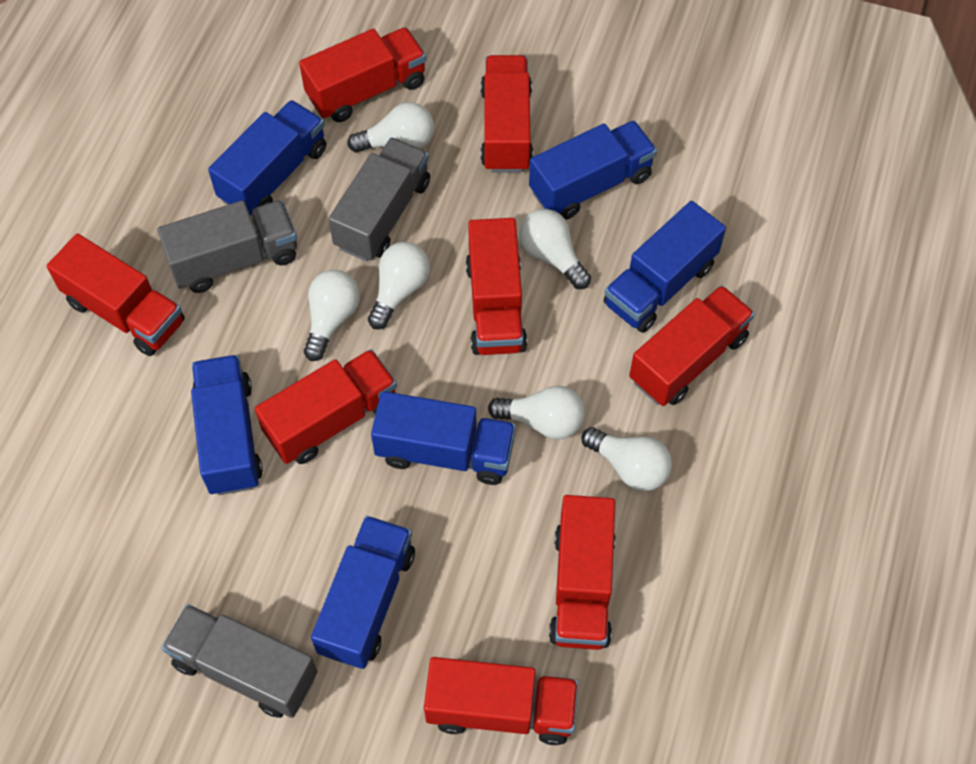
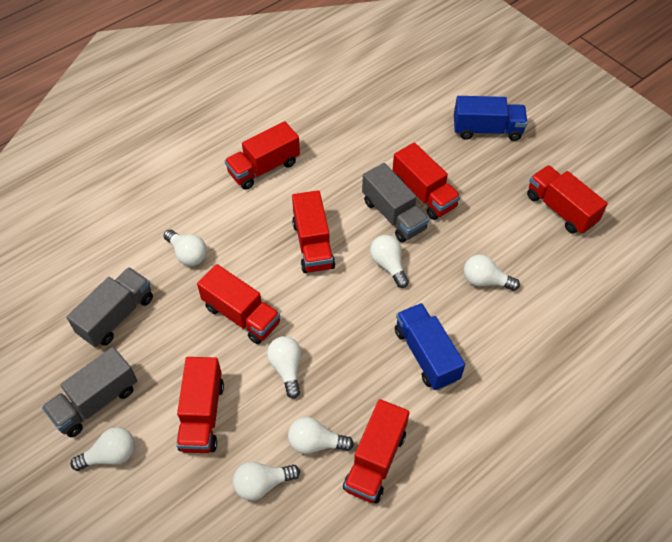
blue truck: 6 -> 2
red truck: 8 -> 7
white light bulb: 6 -> 7

